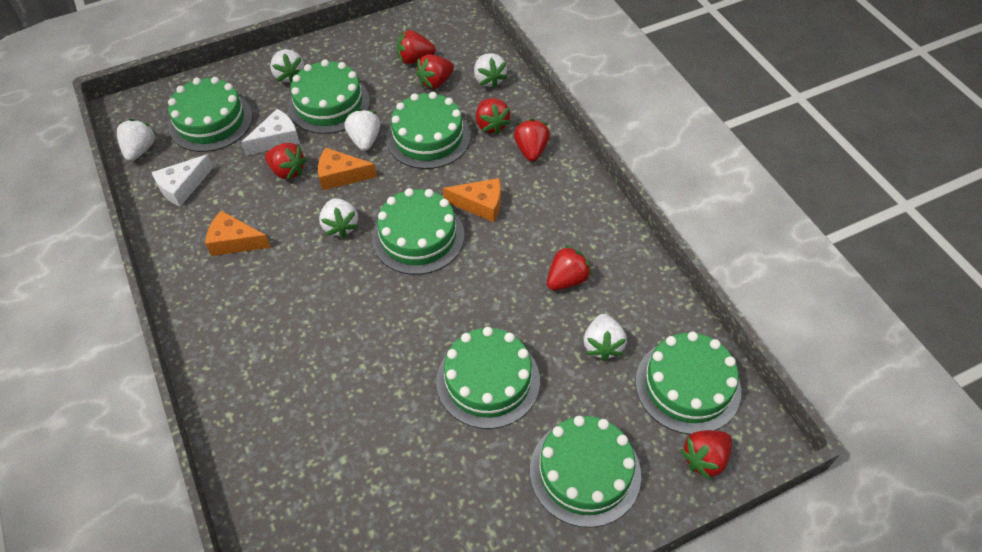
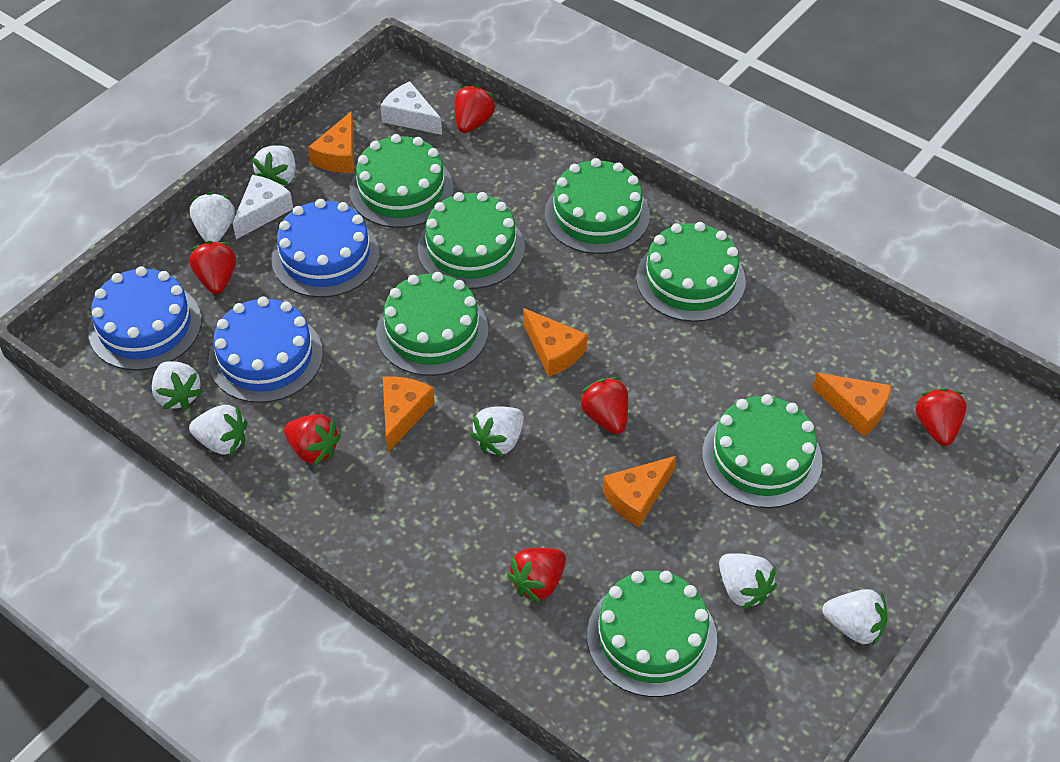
blue cake: 0 -> 3
orange cheese: 3 -> 5
red strawberry: 7 -> 6
white strawberry: 6 -> 7

